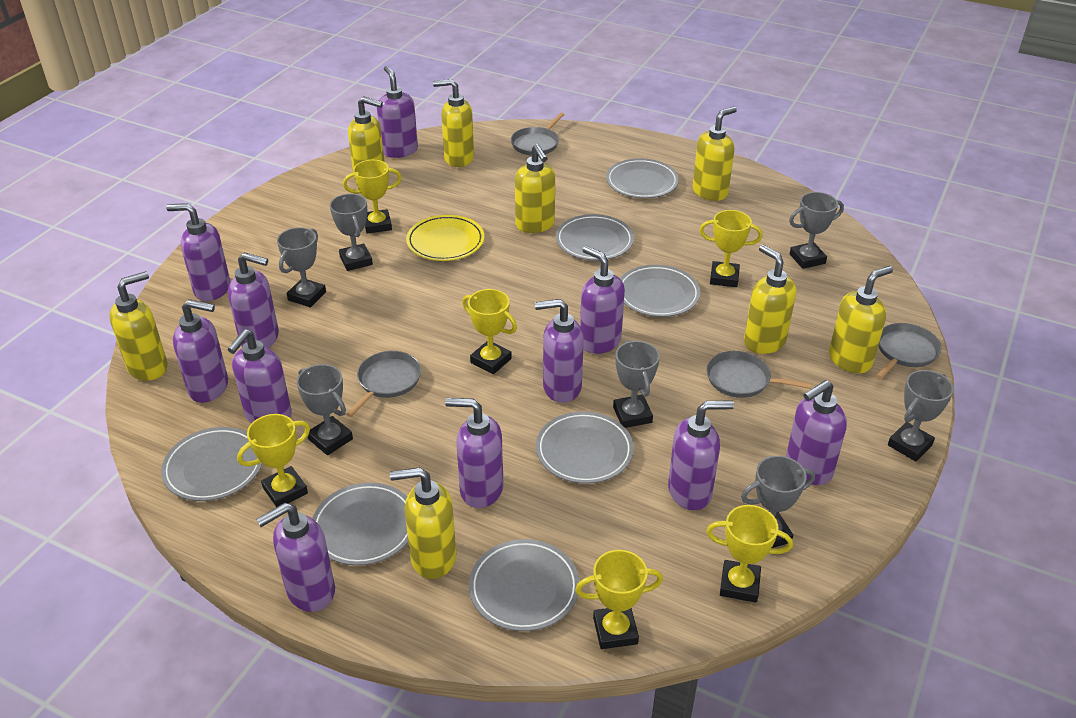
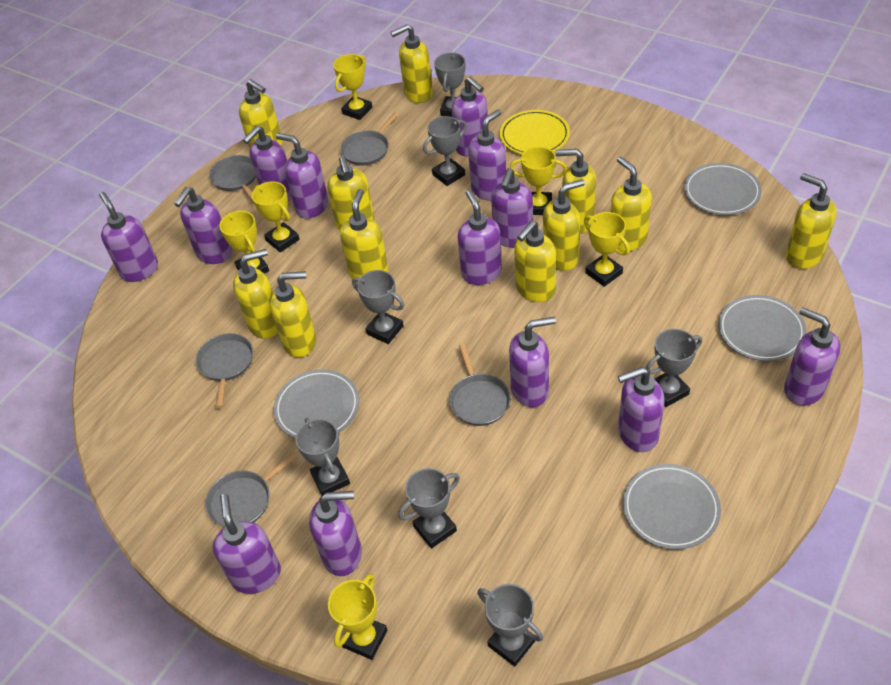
grey pan: 4 -> 5
grey plate: 7 -> 4
purple soap dispenser: 11 -> 13
yellow soap dispenser: 8 -> 11

